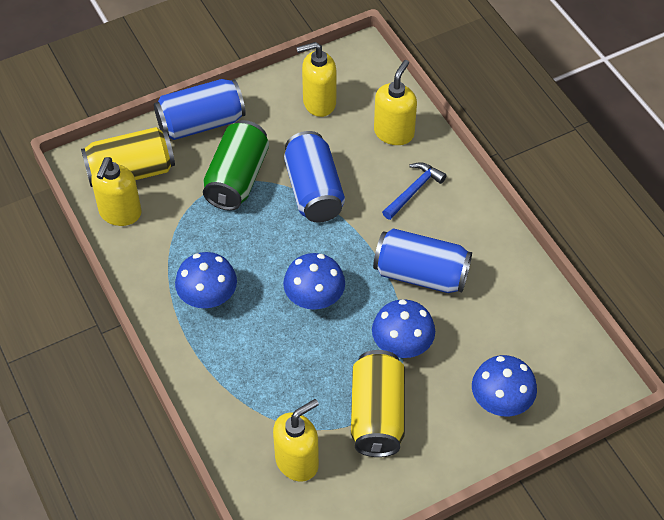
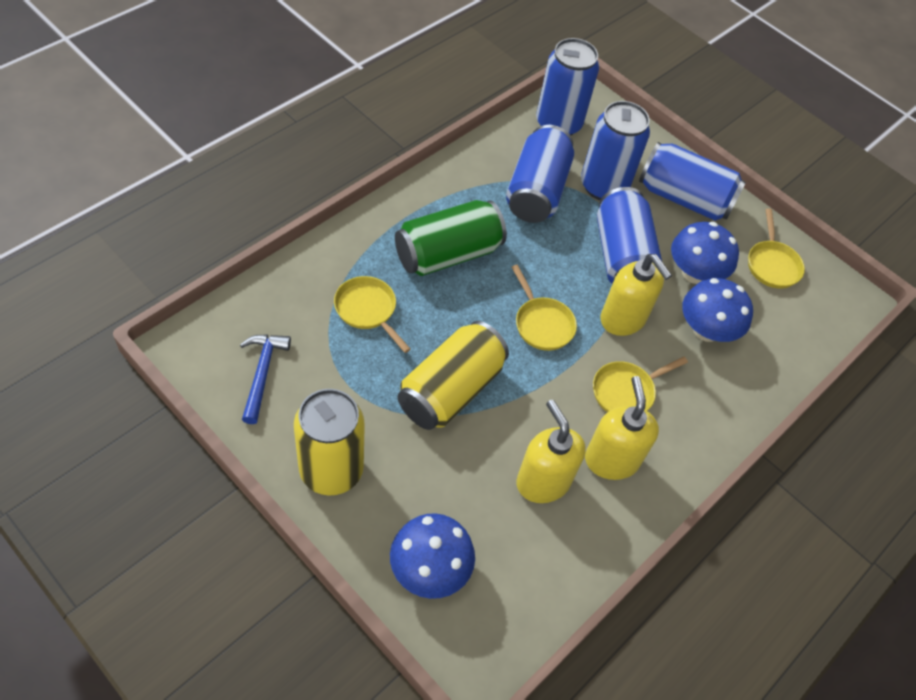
blue can: 3 -> 5
blue mushroom: 4 -> 3
yellow pan: 0 -> 4
yellow soap dispenser: 4 -> 3

